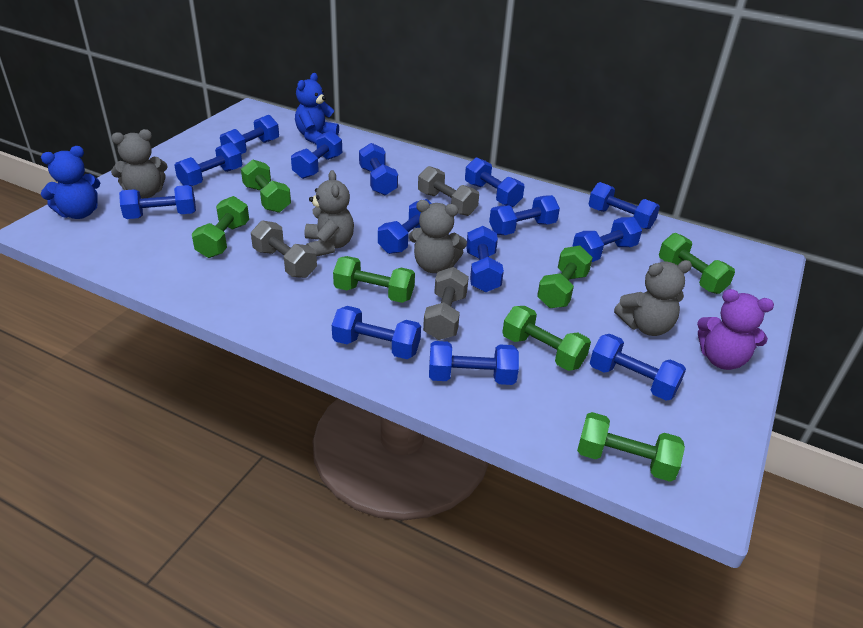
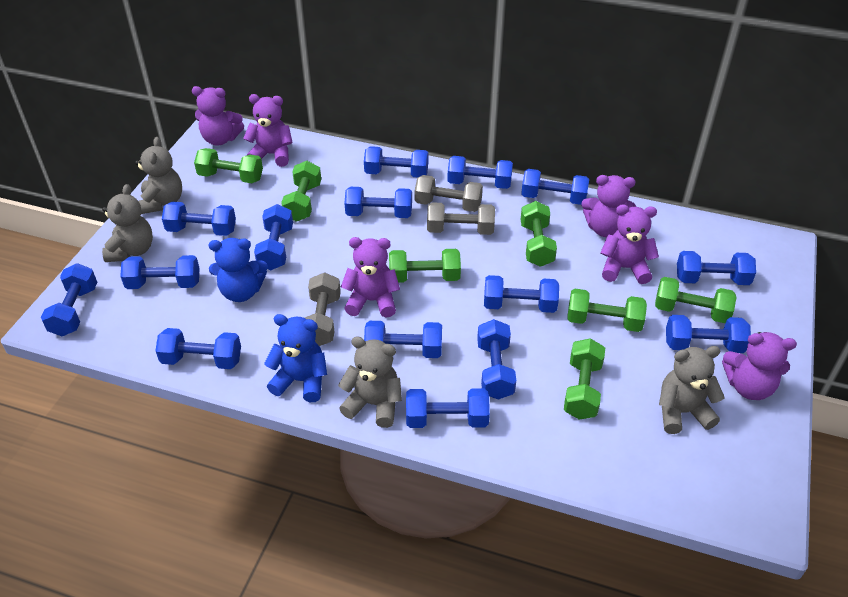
blue dumbbell: 14 -> 15
purple teddy bear: 1 -> 6

